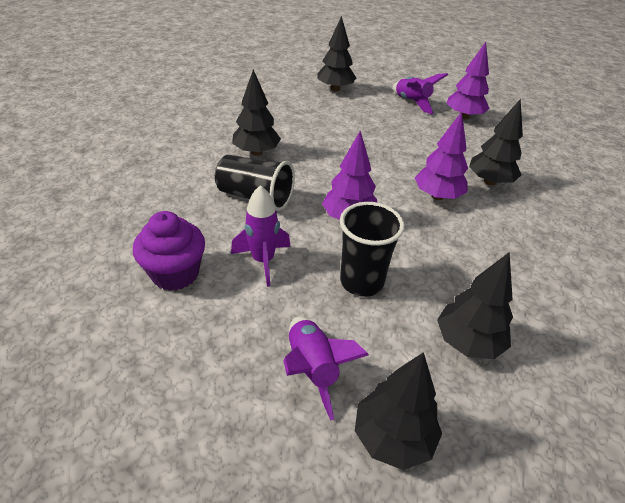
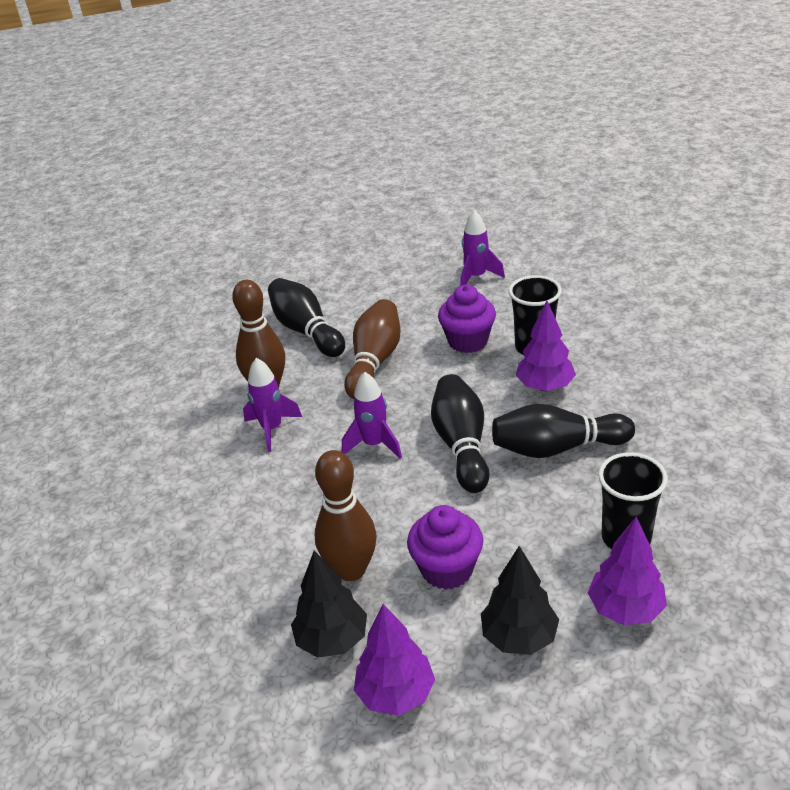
black bowling pin: 0 -> 3
black tree: 5 -> 2
brown bowling pin: 0 -> 3
purple cupcake: 1 -> 2

